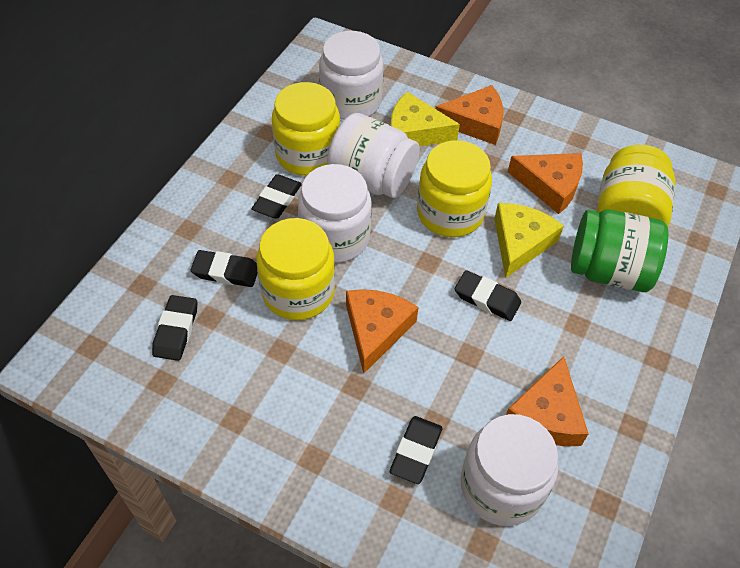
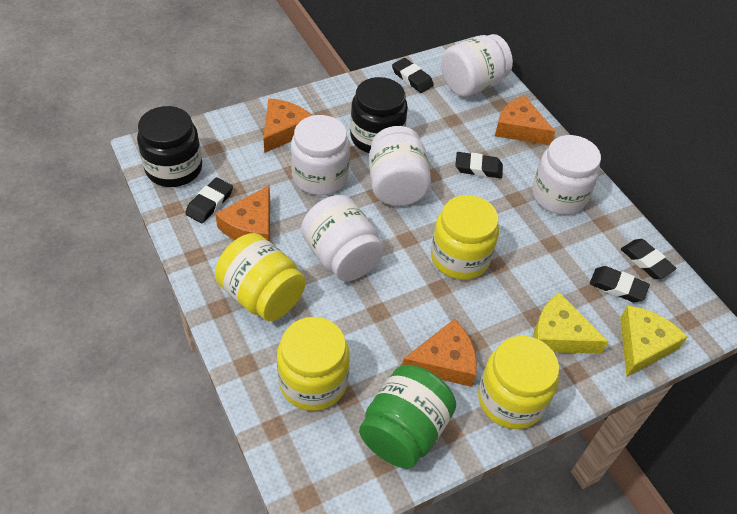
black jar: 0 -> 2
white jar: 4 -> 5

